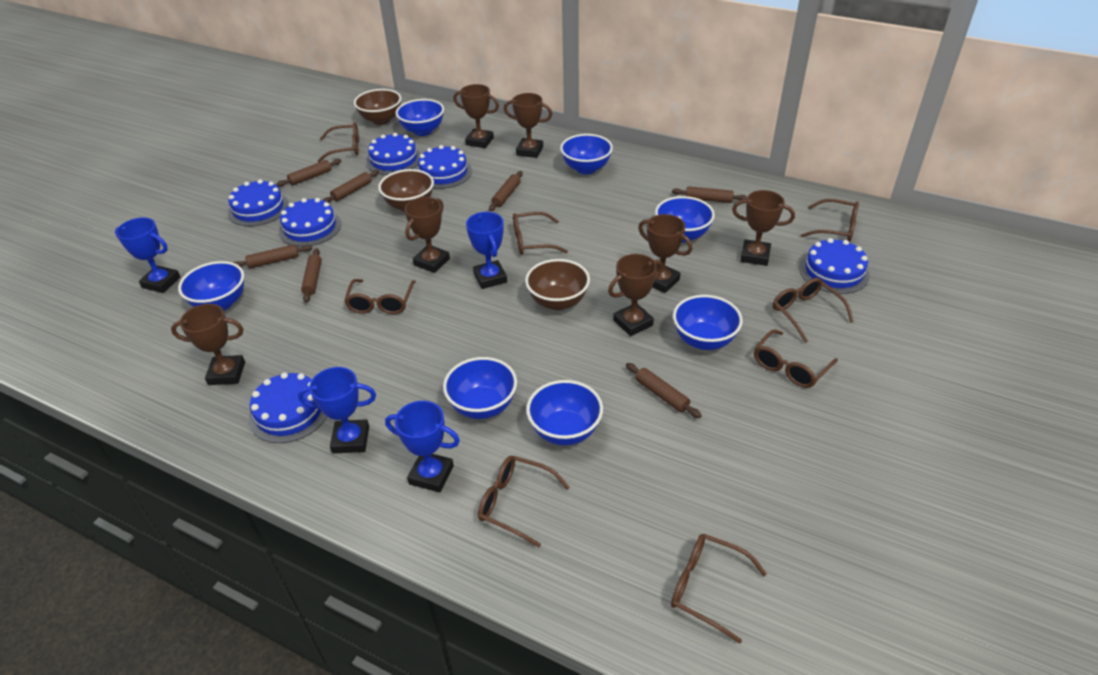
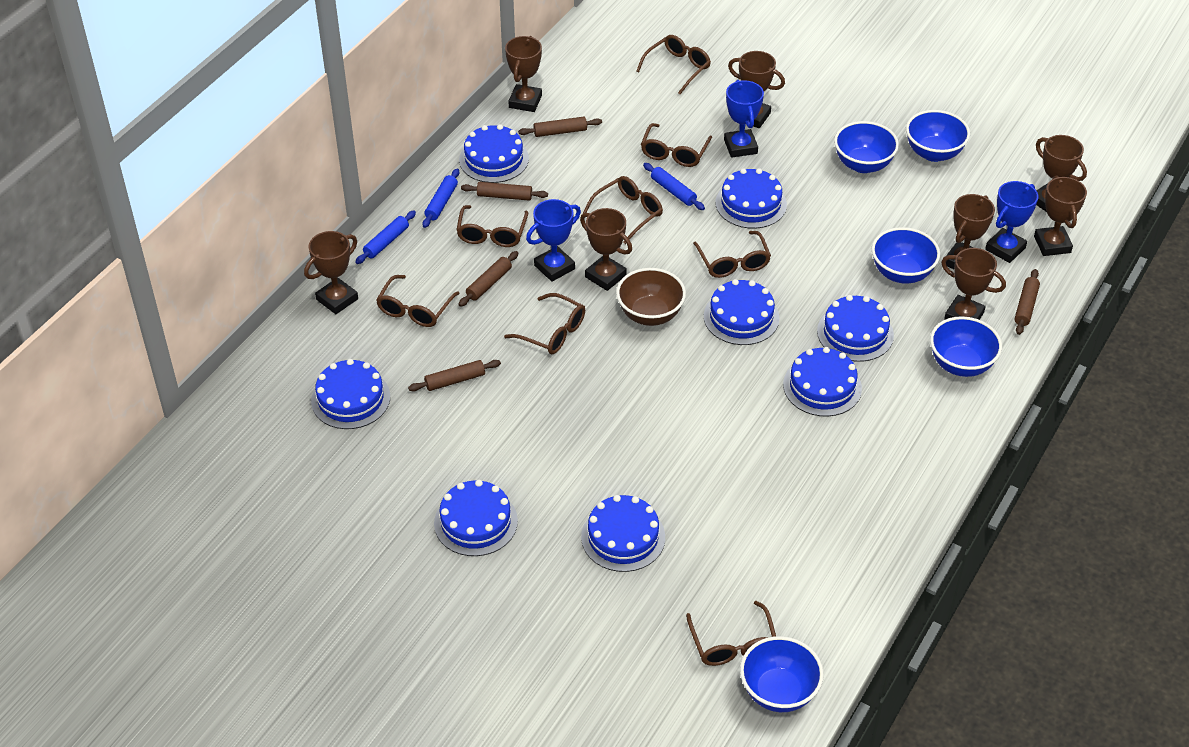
blue bowl: 7 -> 5
blue cake: 6 -> 8
blue rolling pin: 0 -> 3
blue trophy: 4 -> 3
brown bowl: 3 -> 1
brown rolling pin: 7 -> 5
brown trophy: 7 -> 8

